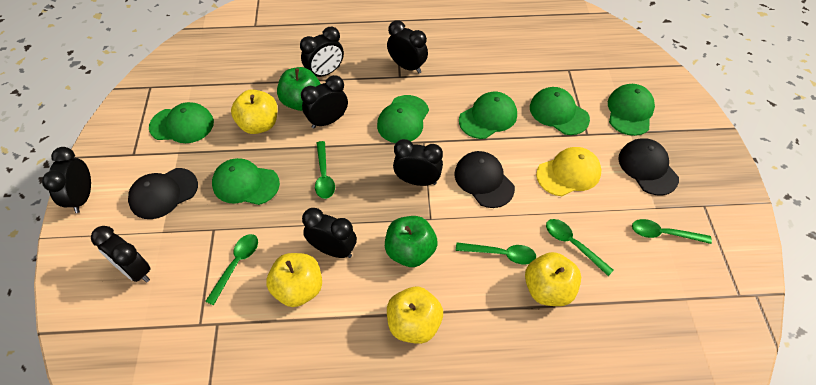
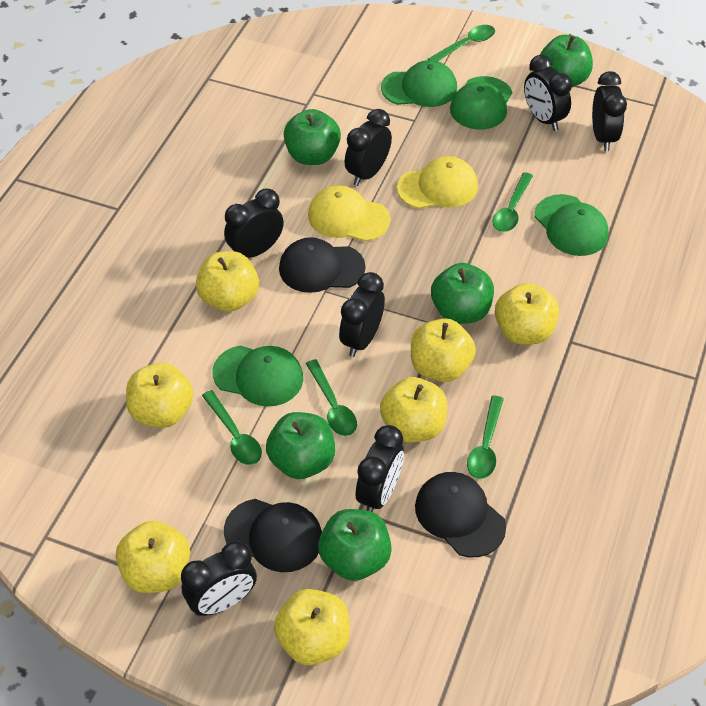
green apple: 2 -> 5
green cap: 6 -> 4
yellow apple: 4 -> 7
yellow cap: 1 -> 2

